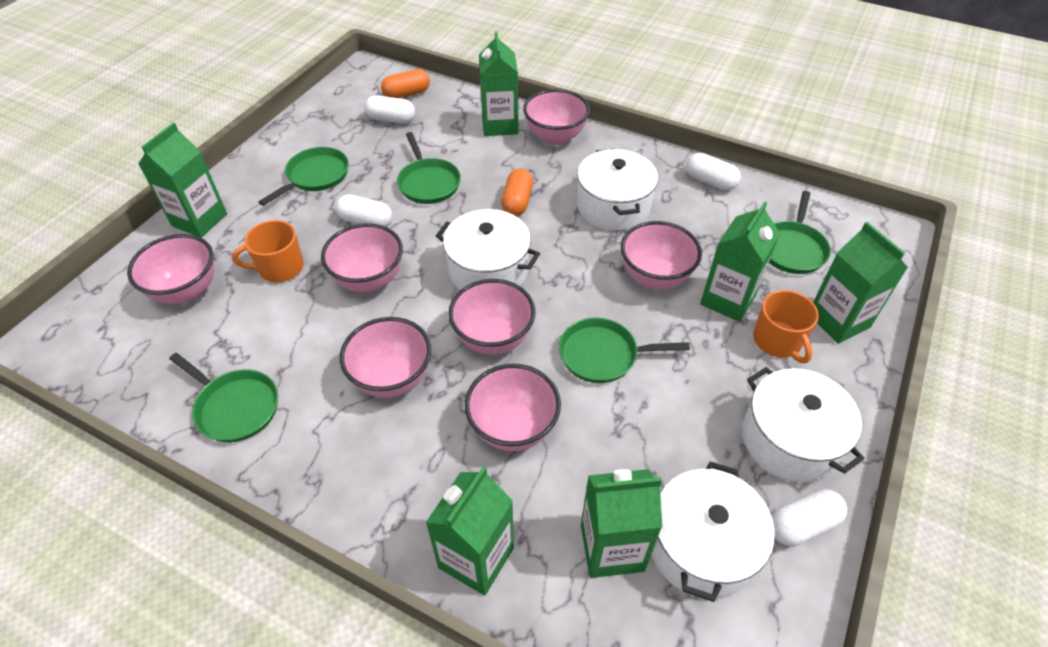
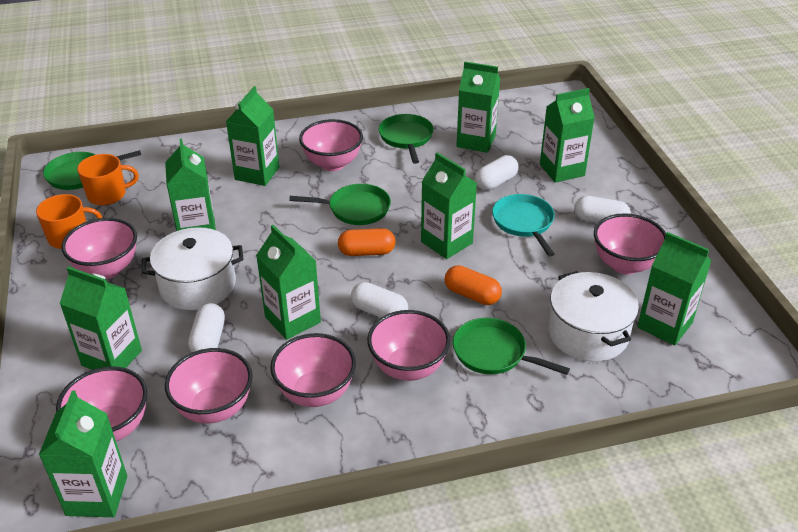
green carton: 6 -> 9
green pan: 5 -> 4
turquoise pan: 0 -> 1
white pot: 4 -> 2

